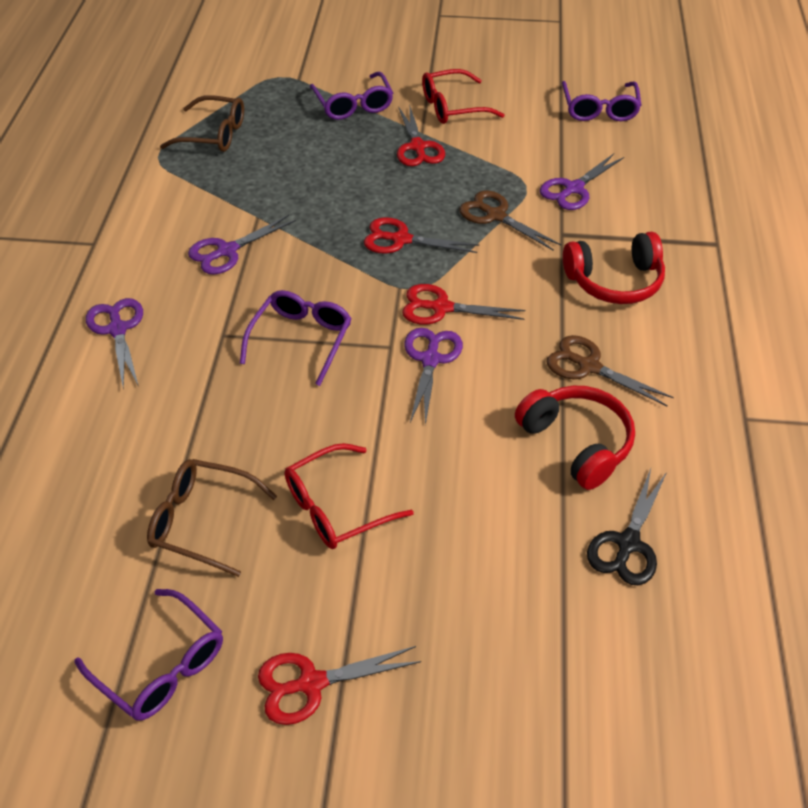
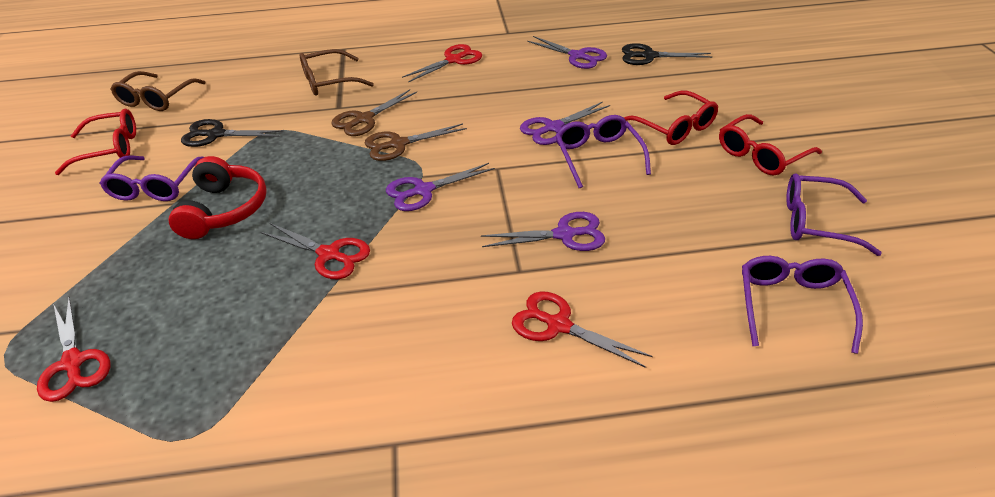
black scissors: 1 -> 2
red glasses: 2 -> 3
red headphones: 2 -> 1

